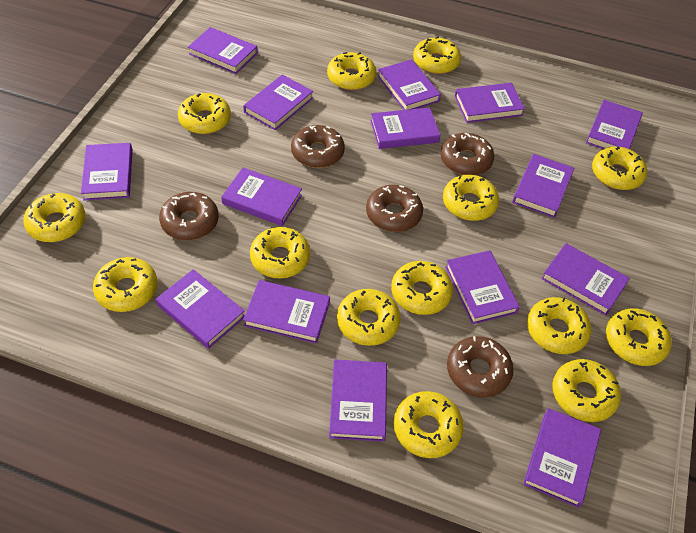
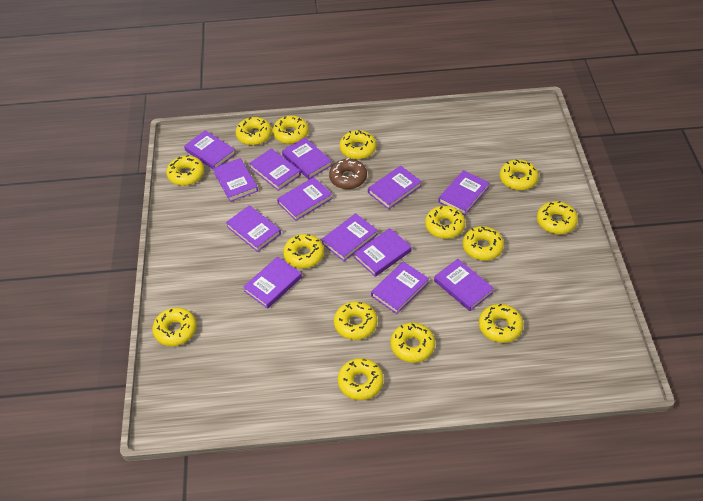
brown donut: 5 -> 1
purple book: 15 -> 13

